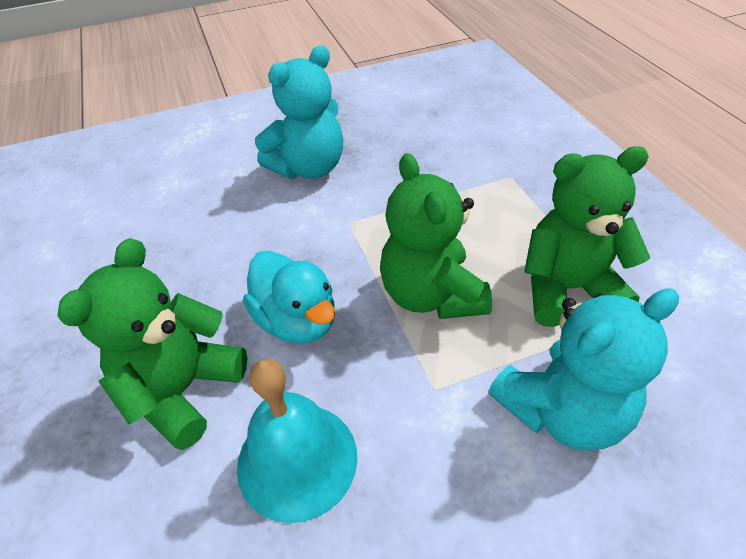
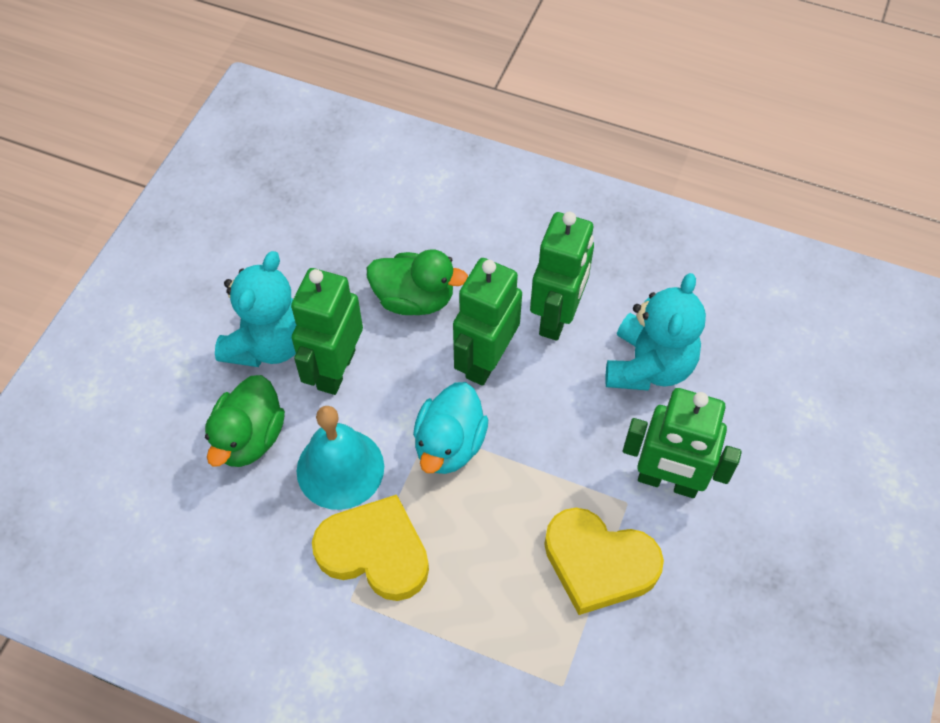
green duck: 0 -> 2
green robot: 0 -> 4
green teddy bear: 3 -> 0
yellow heart: 0 -> 2

